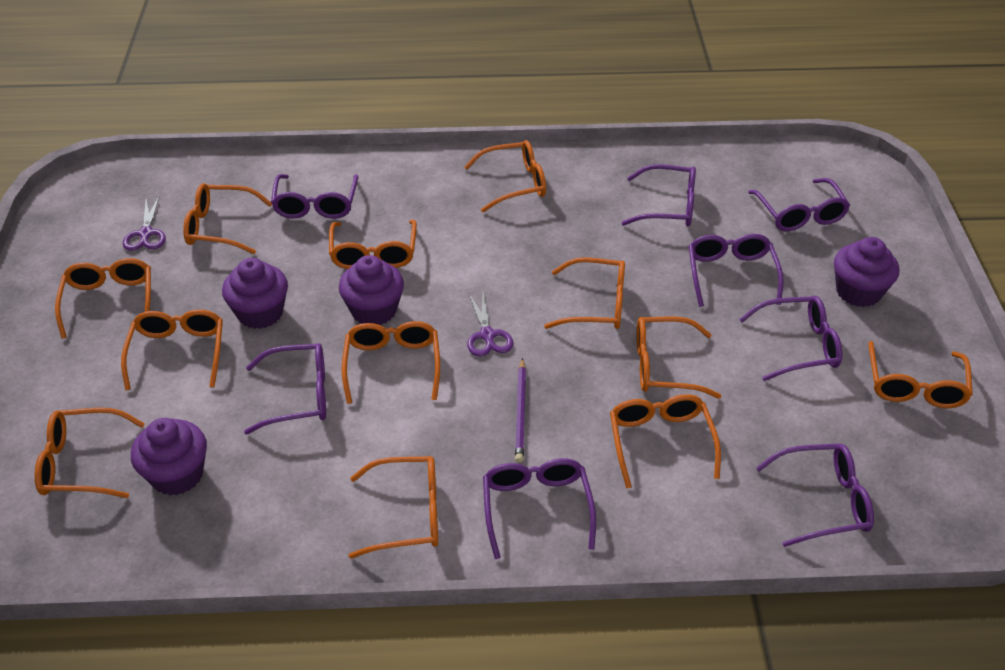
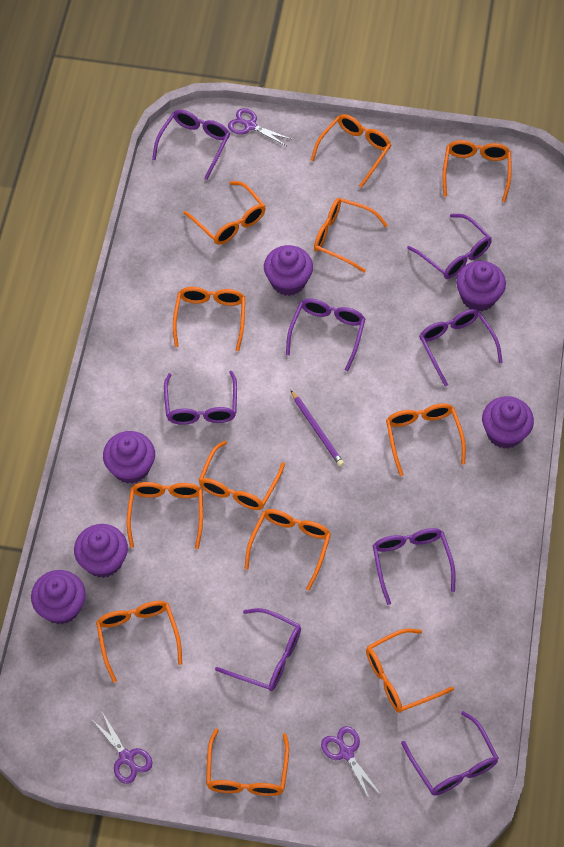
purple cupcake: 4 -> 6
purple scissors: 2 -> 3

